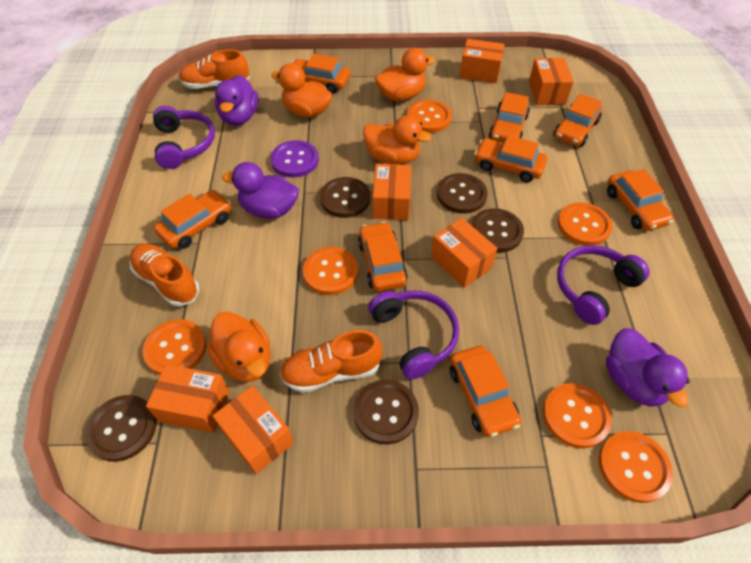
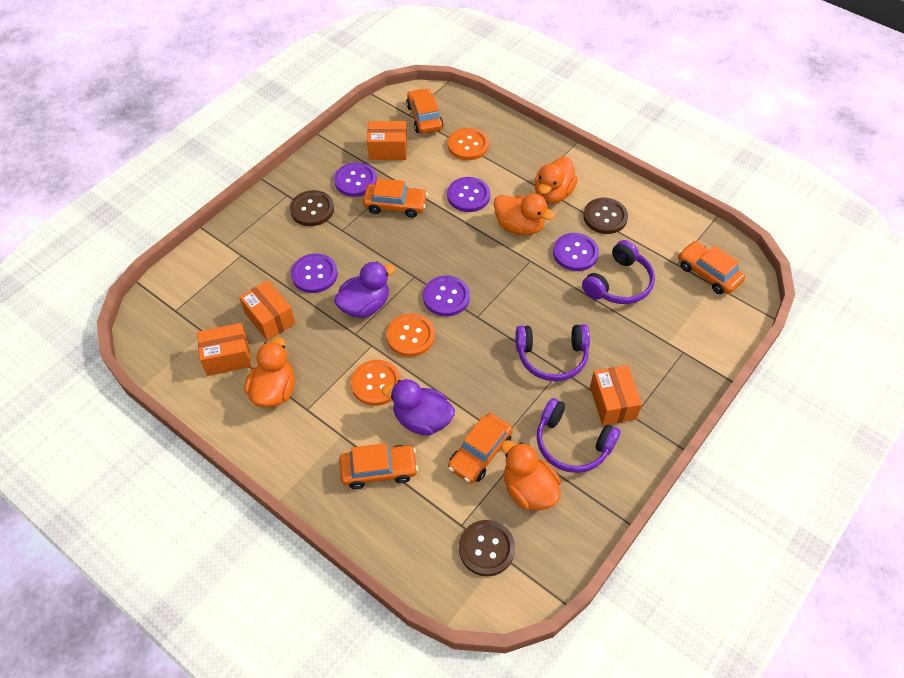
brown button: 5 -> 3
orange box: 6 -> 4
orange button: 6 -> 3
orange car: 8 -> 5
orange shoe: 3 -> 0
purple button: 1 -> 5
purple duck: 3 -> 2

